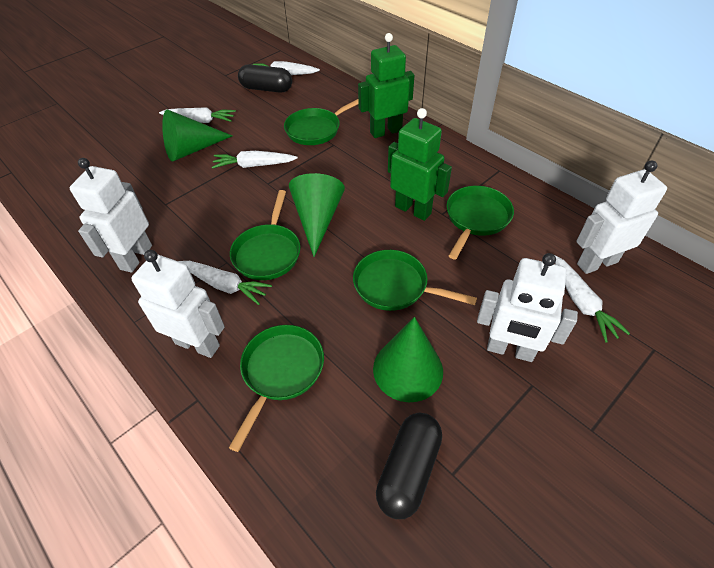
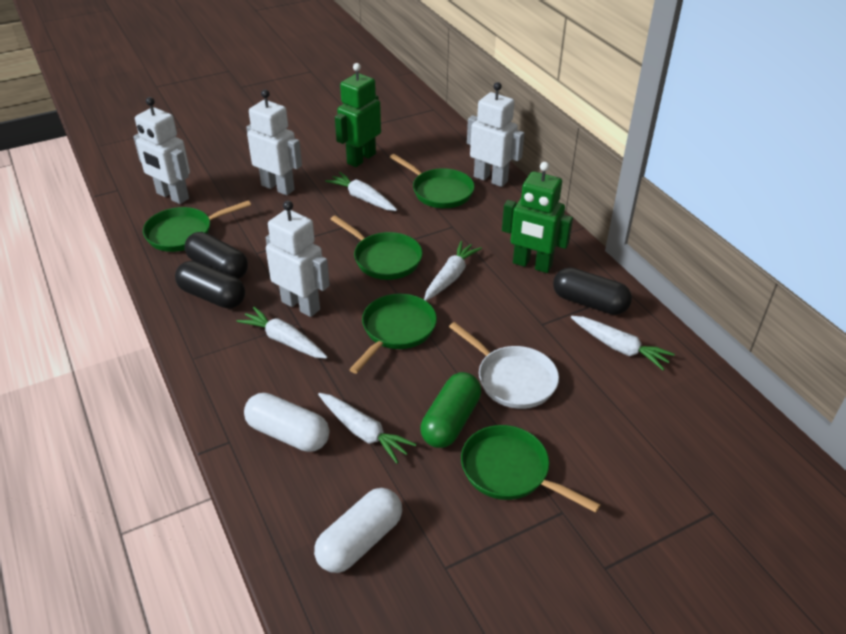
black capsule: 2 -> 3
green capsule: 0 -> 1
green cone: 3 -> 0
white capsule: 0 -> 2
white pan: 0 -> 1

